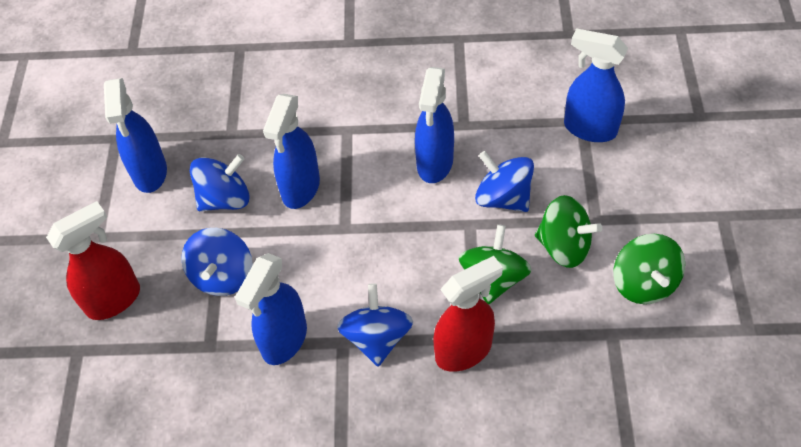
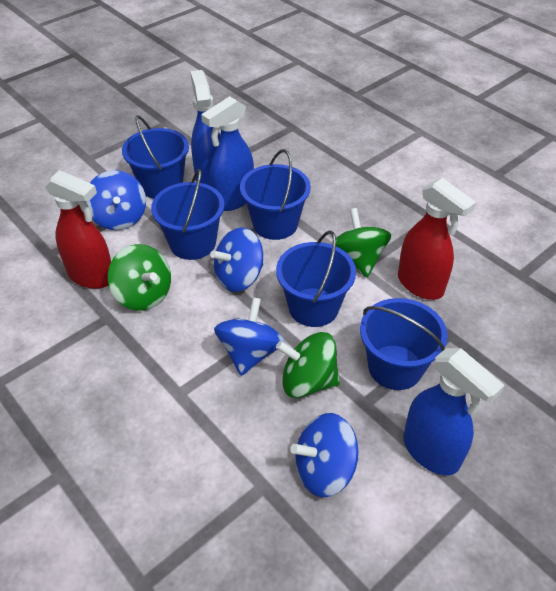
blue bucket: 0 -> 5
blue spray bottle: 5 -> 3

